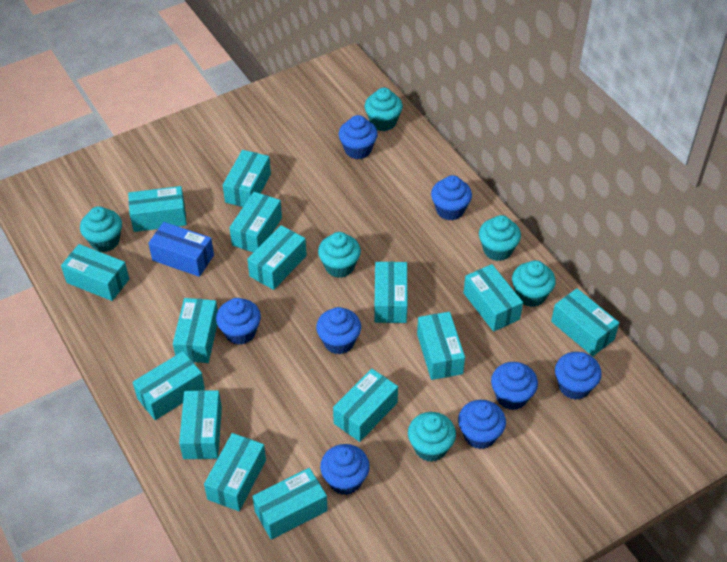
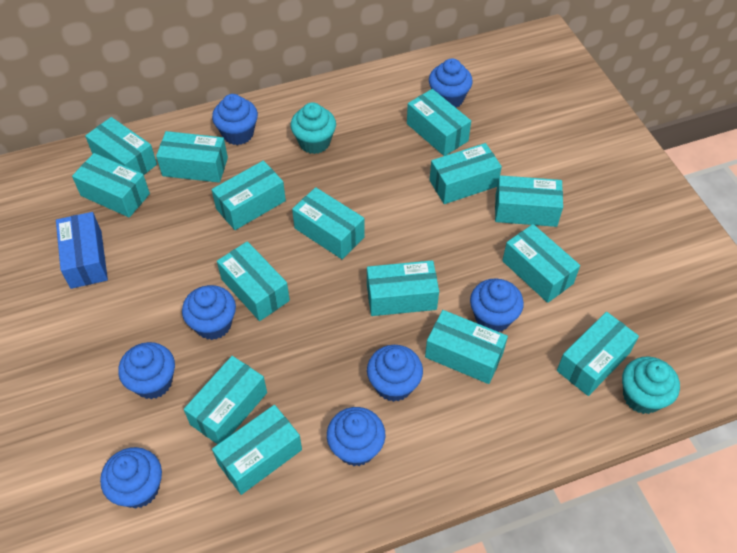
turquoise cupcake: 6 -> 2

